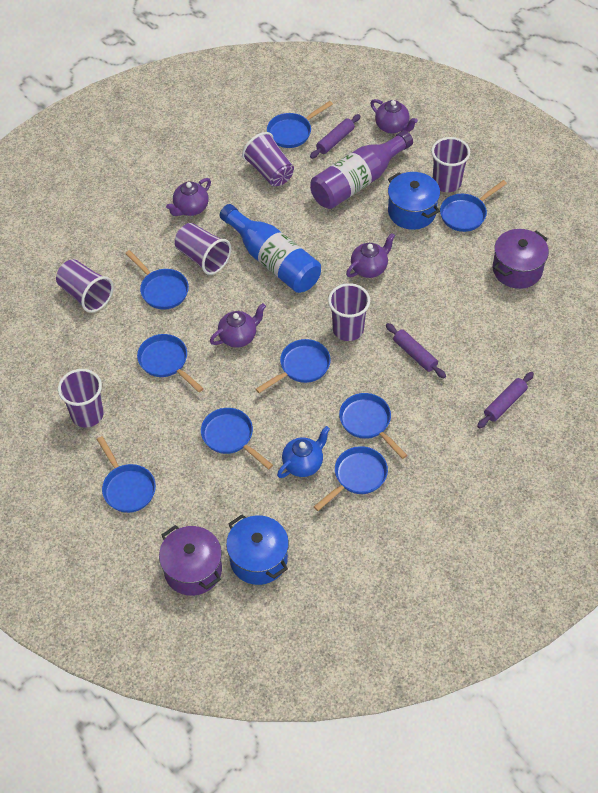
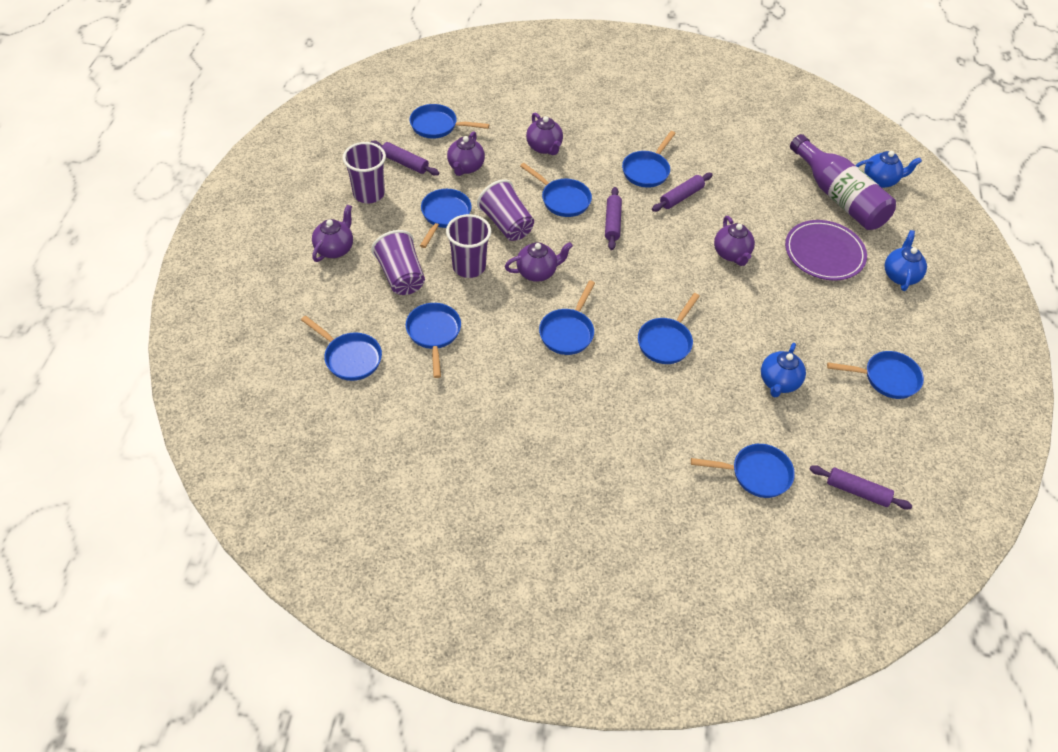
blue bottle: 1 -> 0
blue pan: 9 -> 10
blue pot: 2 -> 0
blue teapot: 1 -> 3
purple cup: 6 -> 4
purple plate: 0 -> 1
purple pot: 2 -> 0
purple rolling pin: 3 -> 4
purple teapot: 4 -> 5

